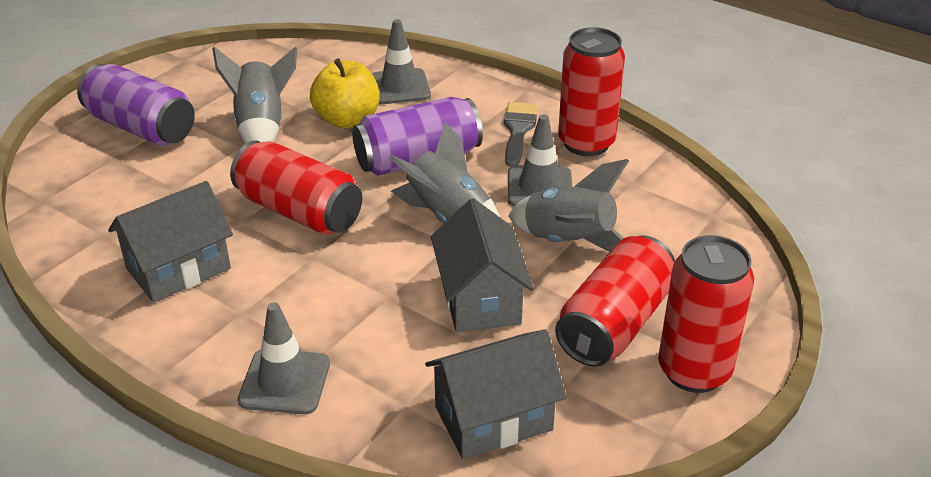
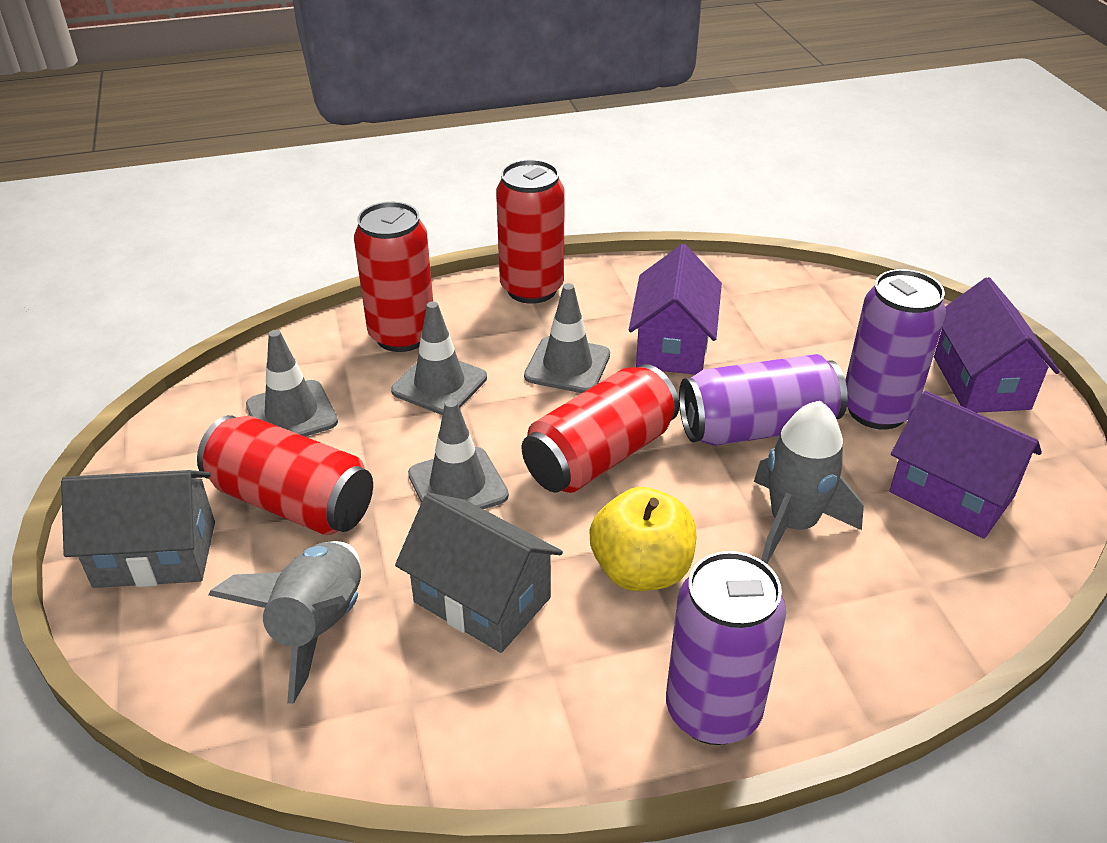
grey brush: 1 -> 0
grey house: 3 -> 2
grey rocket: 3 -> 2
grey traffic cone: 3 -> 4
purple can: 2 -> 3
purple house: 0 -> 3

